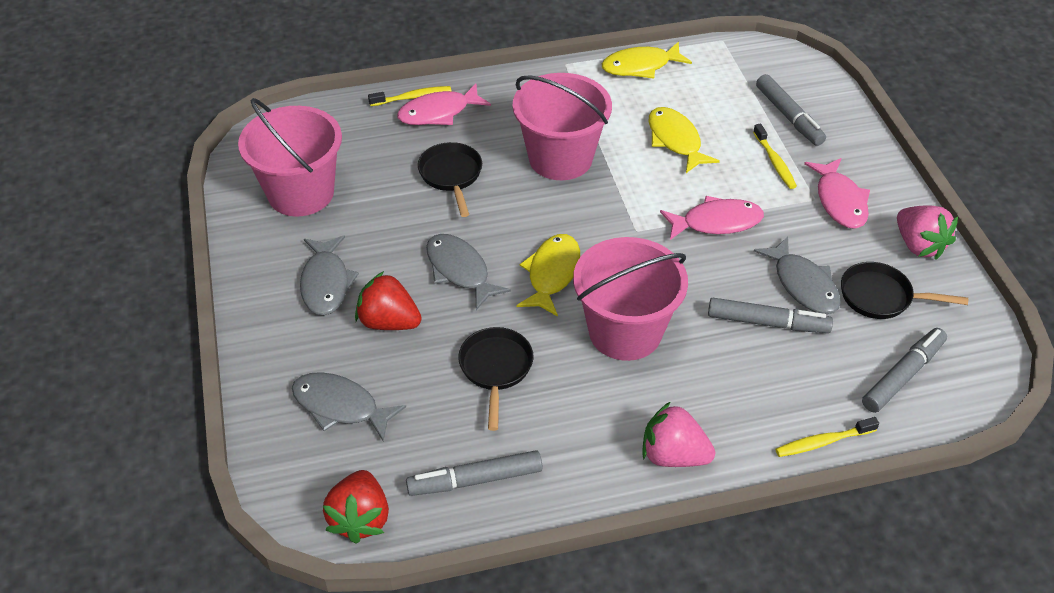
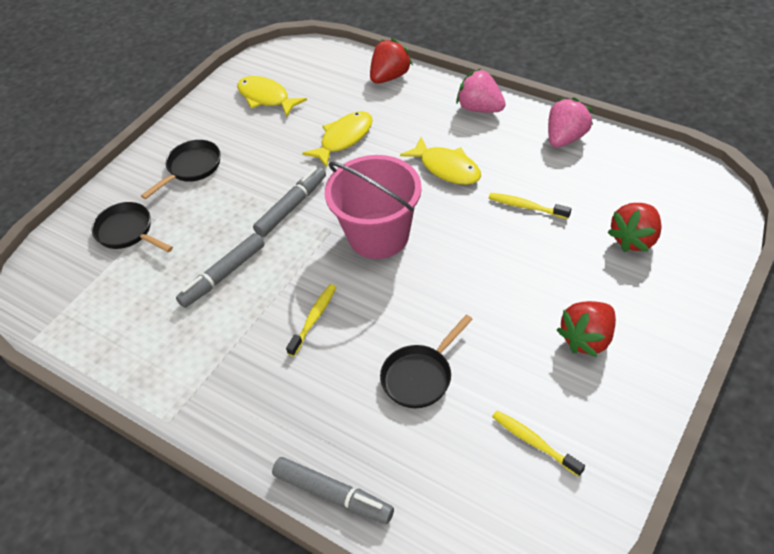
grey fish: 4 -> 0
grey marker: 4 -> 3
pink bucket: 3 -> 1
pink fish: 3 -> 0
red strawberry: 2 -> 3

